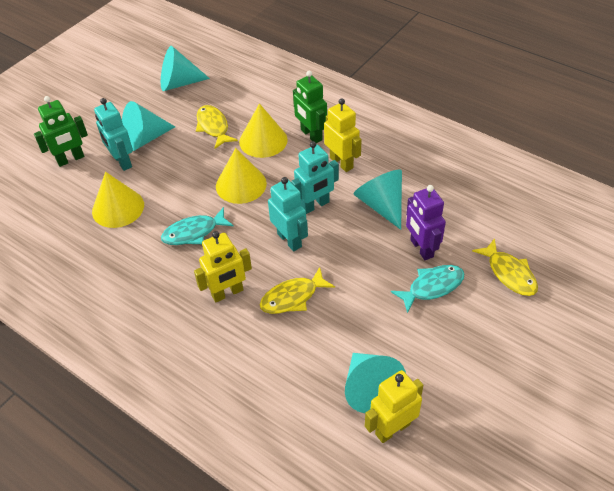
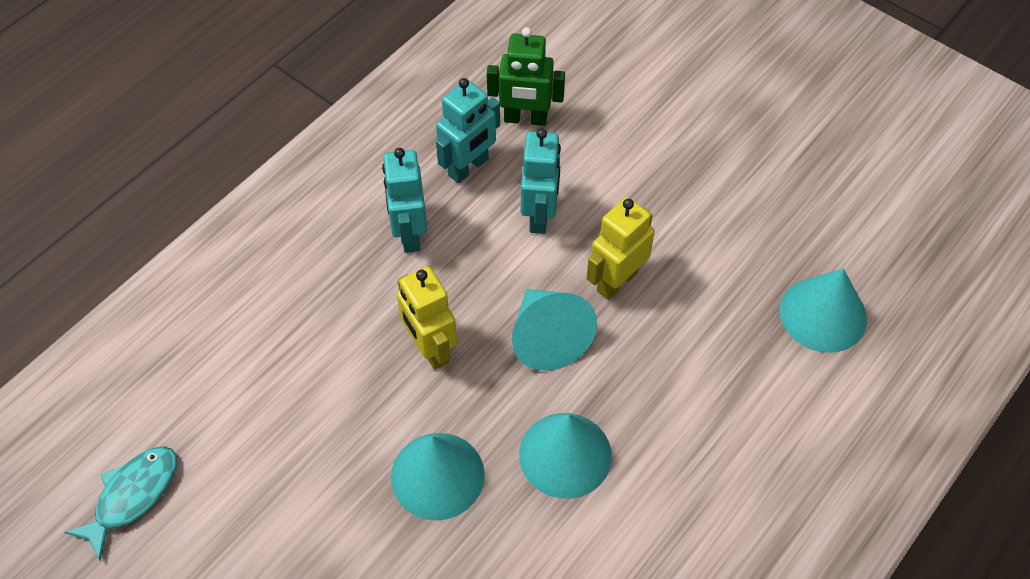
green robot: 2 -> 1
purple robot: 1 -> 0
turquoise fish: 2 -> 1
yellow cone: 3 -> 0
yellow fish: 3 -> 0
yellow robot: 3 -> 2

